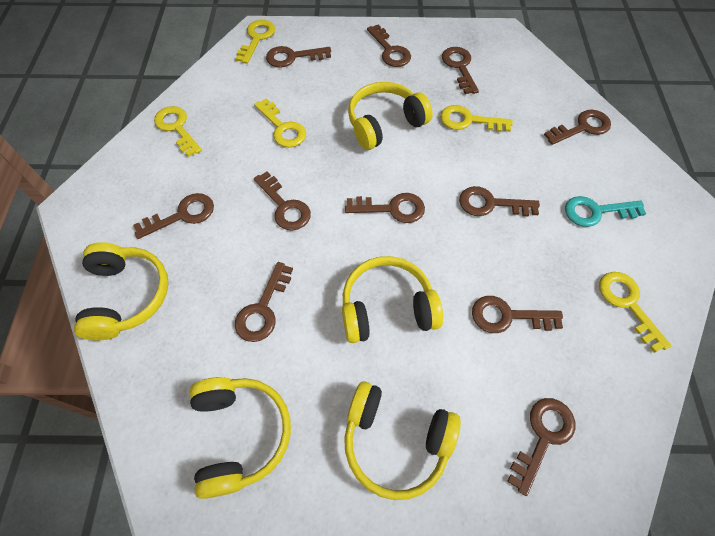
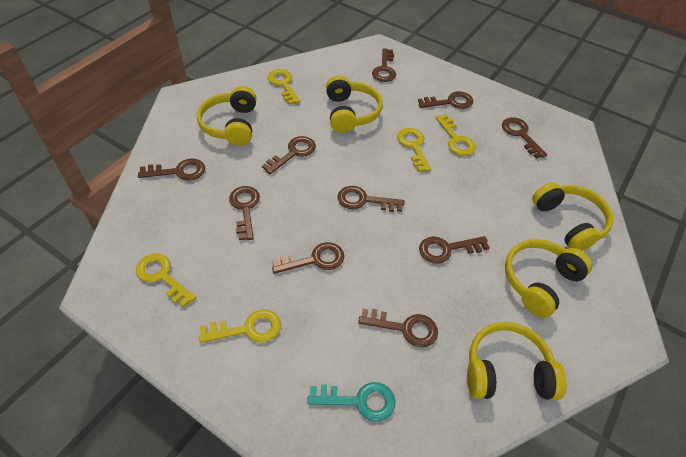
brown key: 11 -> 10

